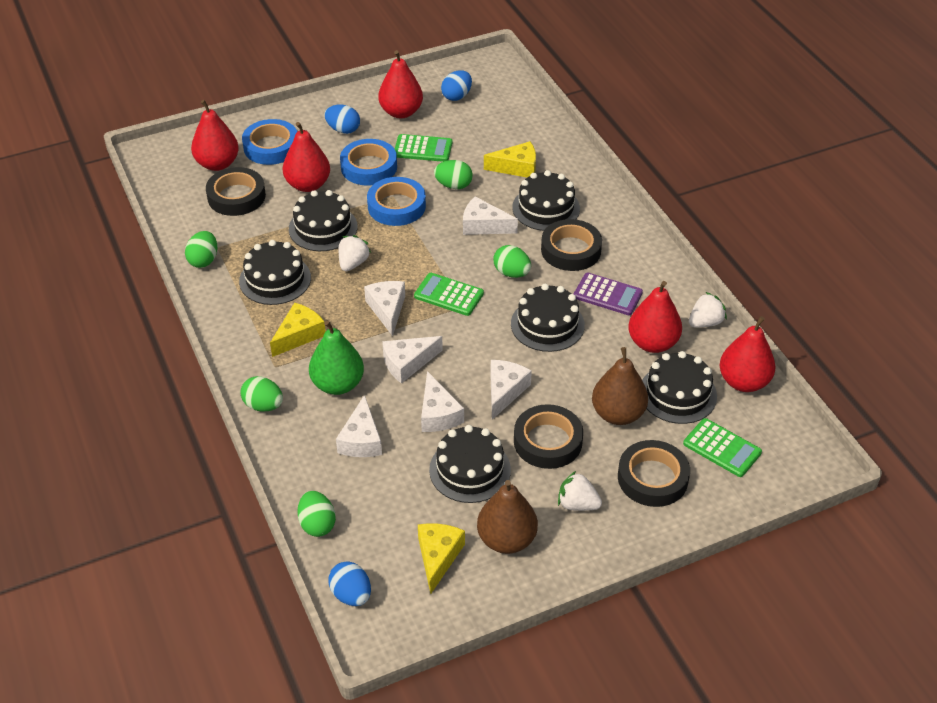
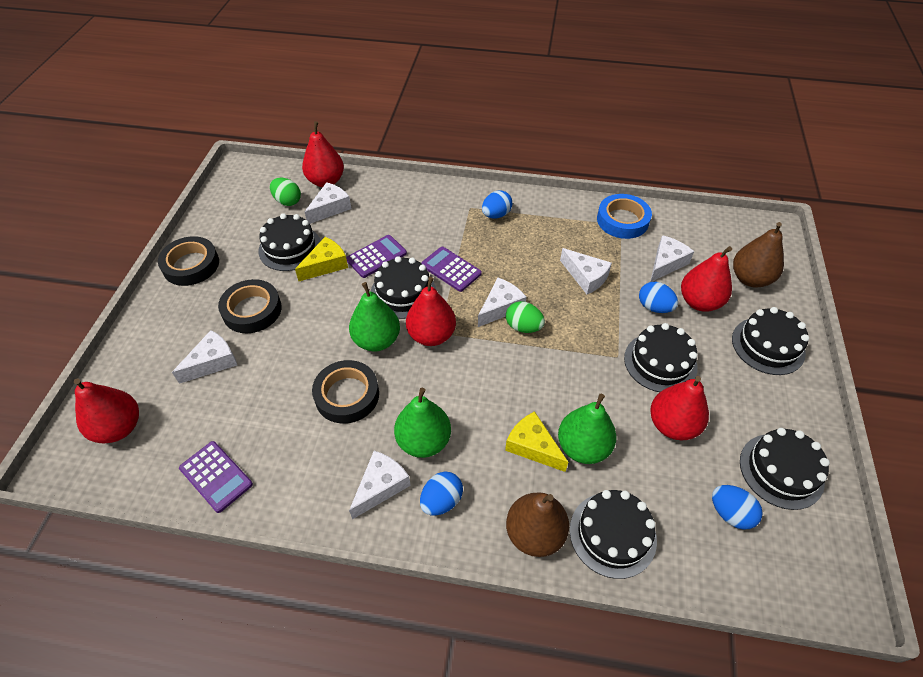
black tape: 4 -> 3
blue egg: 3 -> 4
blue tape: 3 -> 1
green calculator: 3 -> 0
green egg: 5 -> 2
green pear: 1 -> 3
purple calculator: 1 -> 3
white strawberry: 3 -> 0
yellow cheese: 3 -> 2

